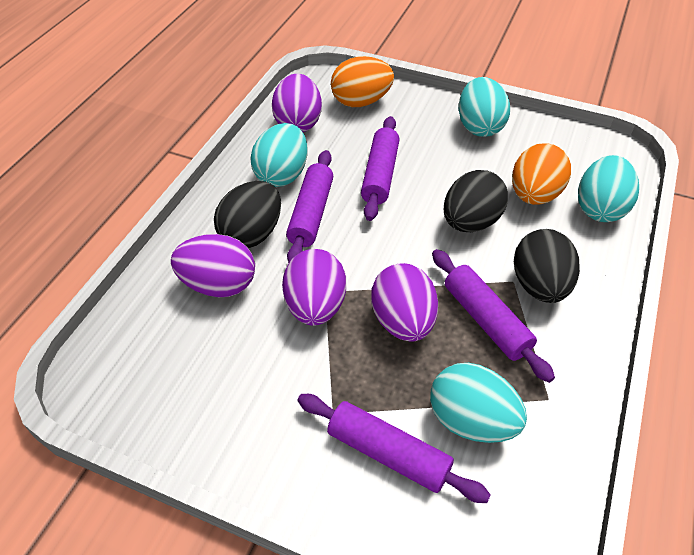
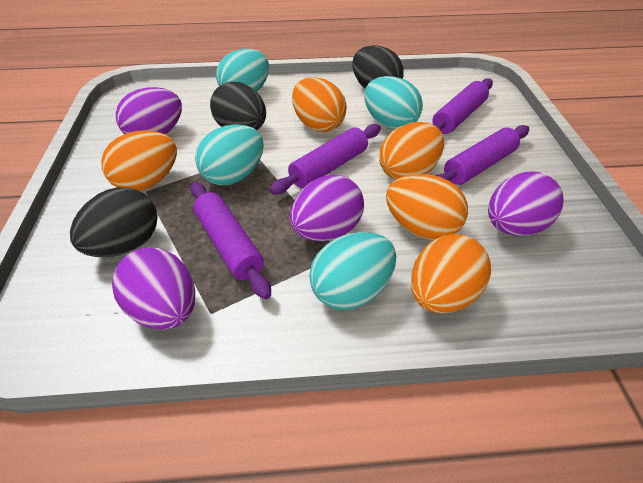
orange egg: 2 -> 5

